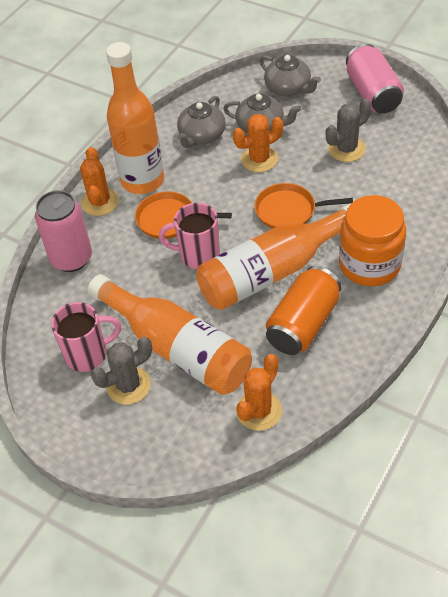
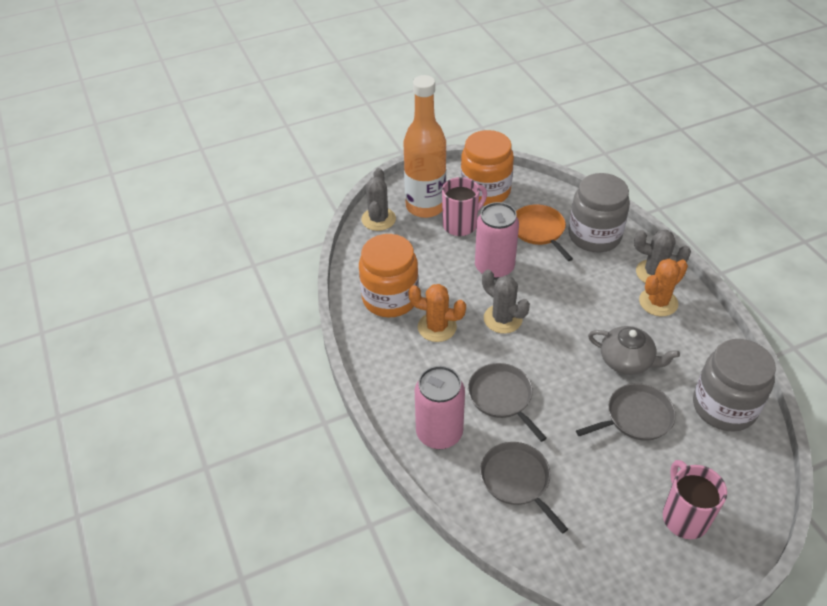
grey cactus: 2 -> 3
grey jar: 0 -> 2
grey pan: 0 -> 3
grey teapot: 3 -> 1
orange bottle: 3 -> 1
orange cactus: 3 -> 2
orange can: 1 -> 0
orange jar: 1 -> 2
orange pan: 2 -> 1

